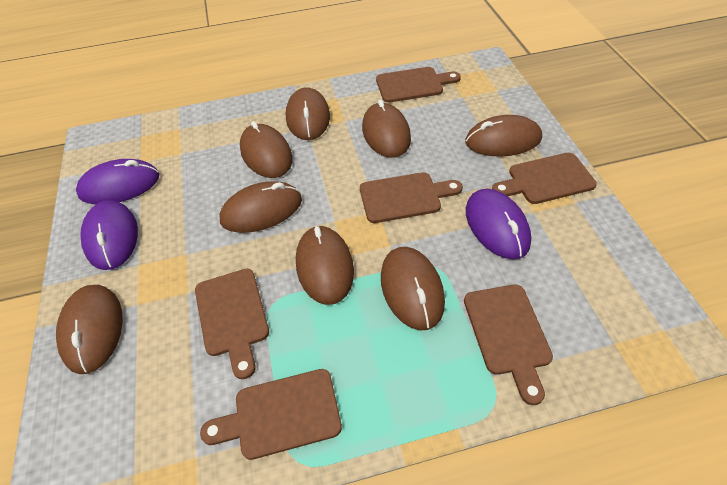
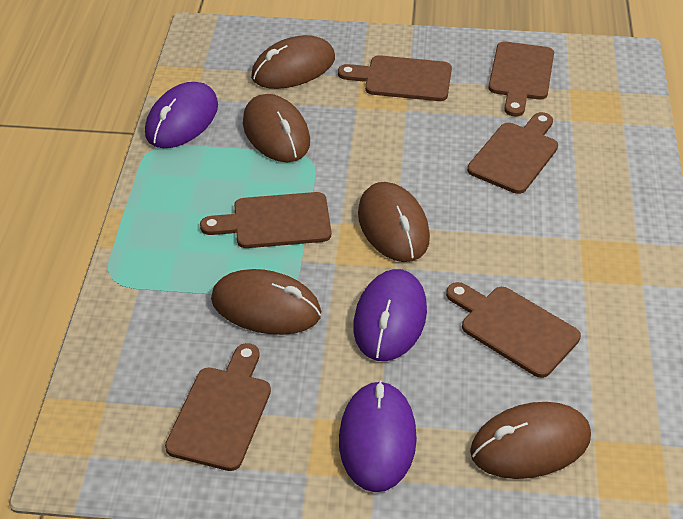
brown mouse: 8 -> 5

